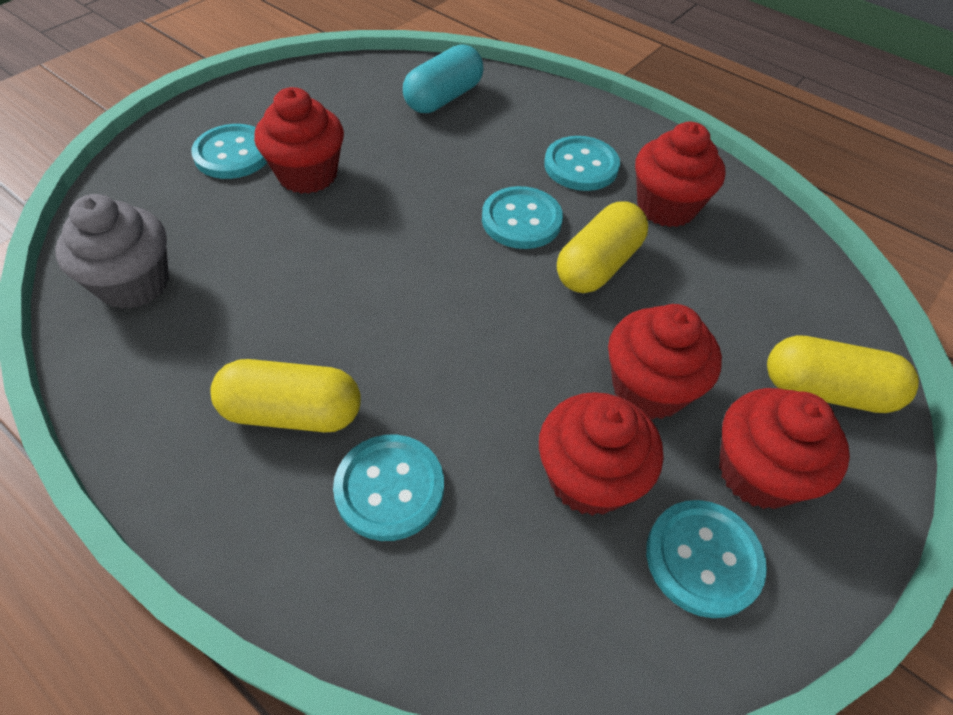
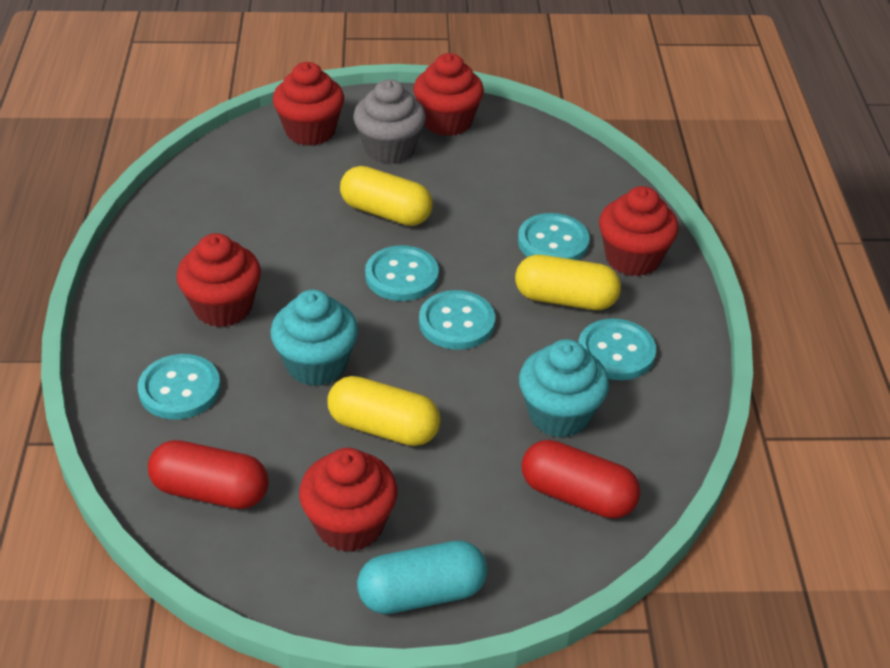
red capsule: 0 -> 2
turquoise cupcake: 0 -> 2

